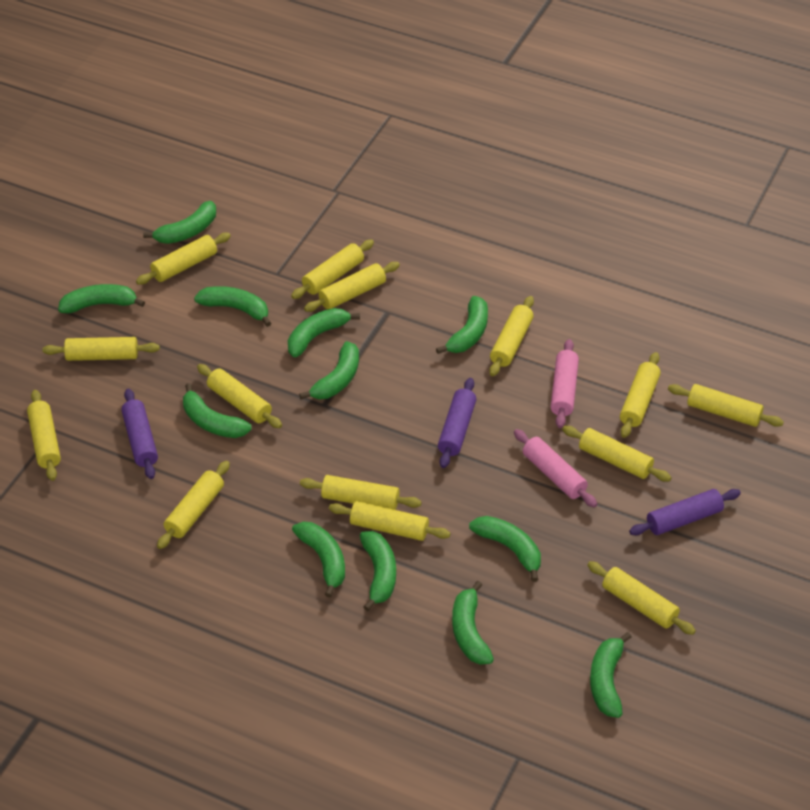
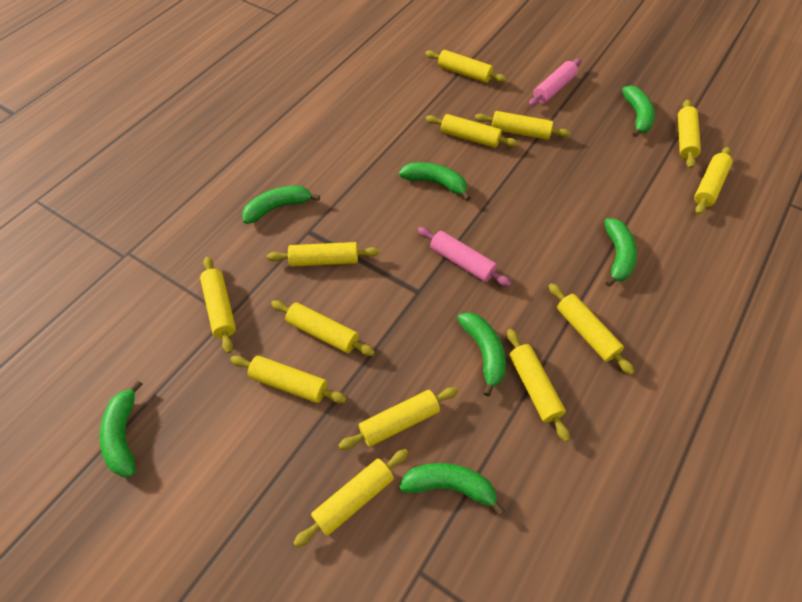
green banana: 12 -> 7
purple rolling pin: 3 -> 0
yellow rolling pin: 14 -> 13

